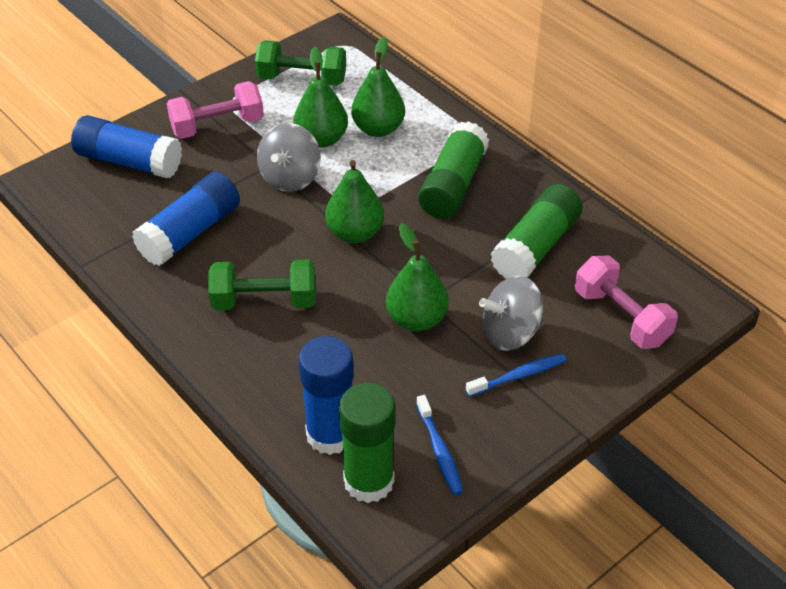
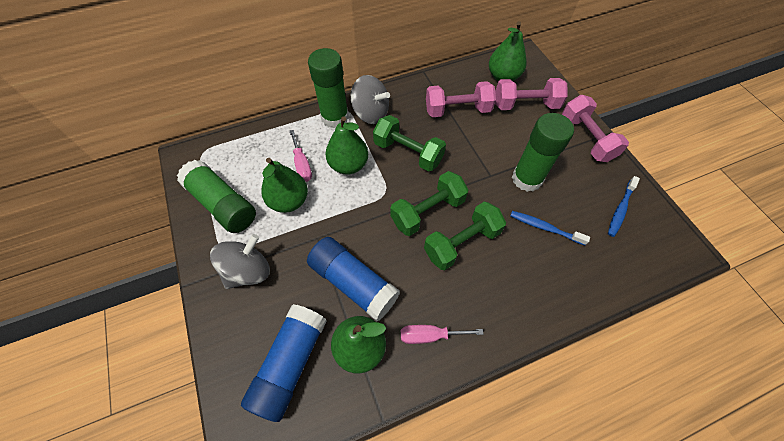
blue glue stick: 3 -> 2
green dumbbell: 2 -> 3
pink dumbbell: 2 -> 3
pink screwdriver: 0 -> 2

